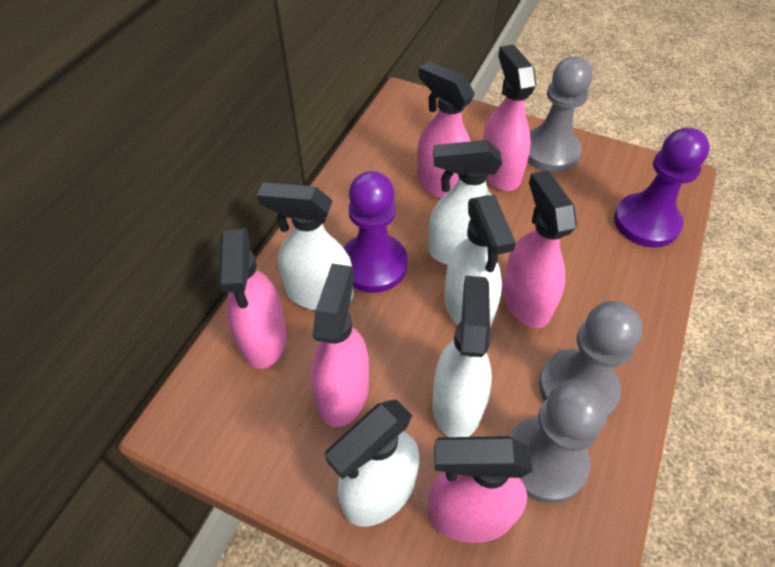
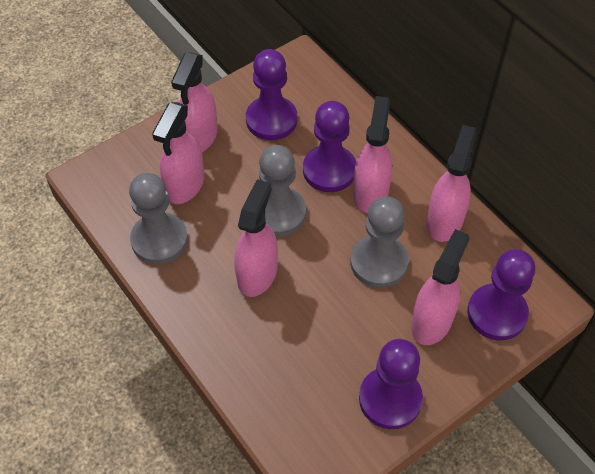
purple pawn: 2 -> 4
white spray bottle: 5 -> 0

